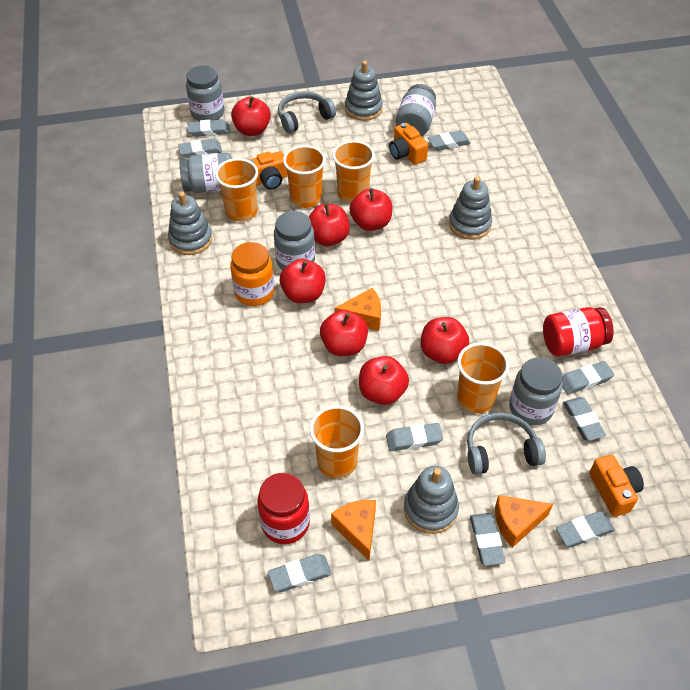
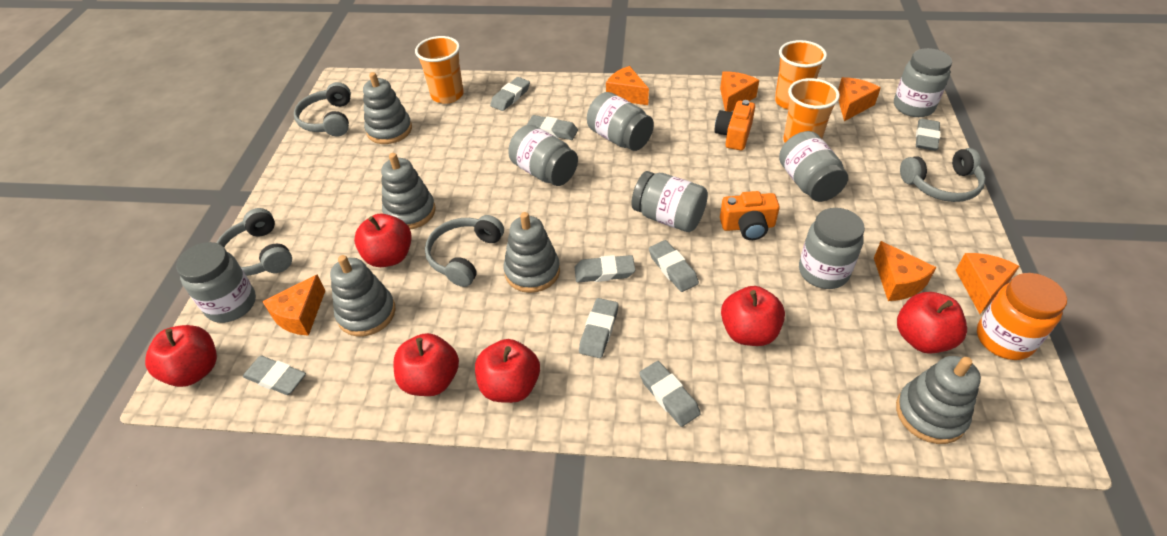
grey eraser: 9 -> 8
grey headphones: 2 -> 4
grey jar: 5 -> 7
grey stacking toy: 4 -> 5
orange camera: 3 -> 2
orange cheese: 3 -> 6
orange cup: 5 -> 3
red apple: 7 -> 6
red jar: 2 -> 0

